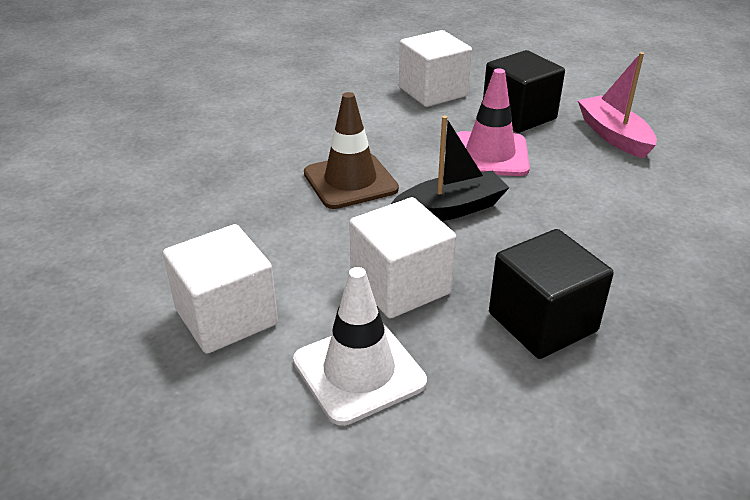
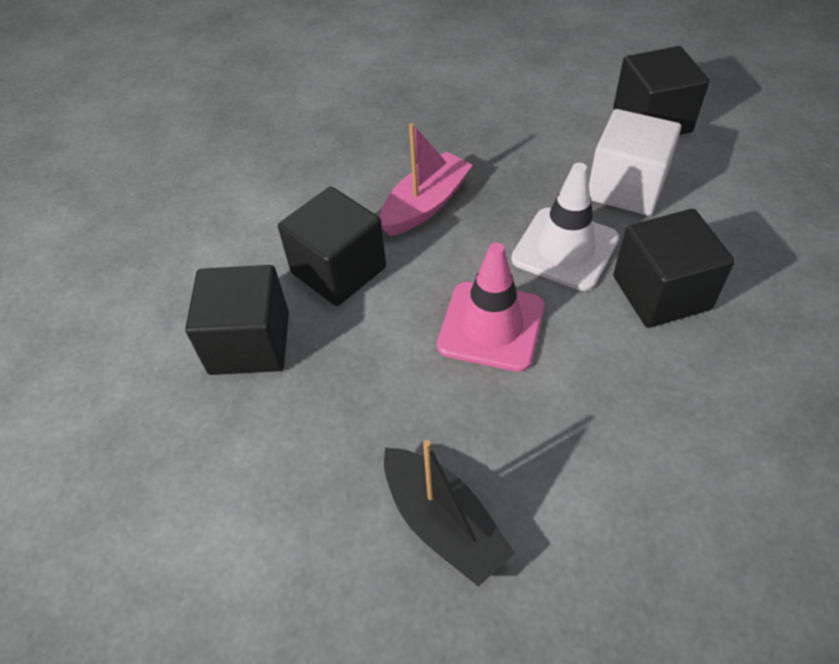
black cube: 2 -> 4
brown traffic cone: 1 -> 0
white cube: 3 -> 1

